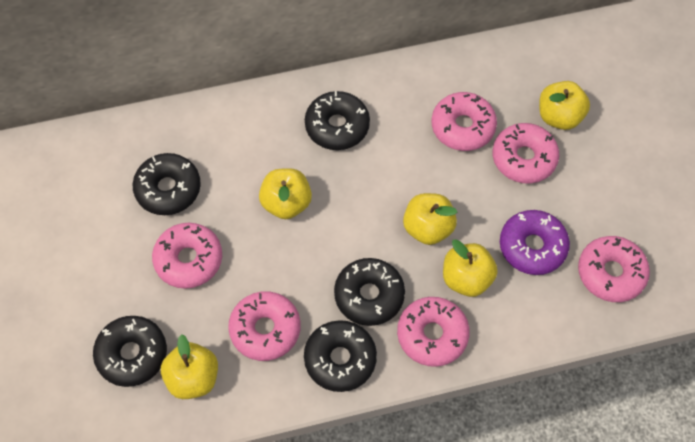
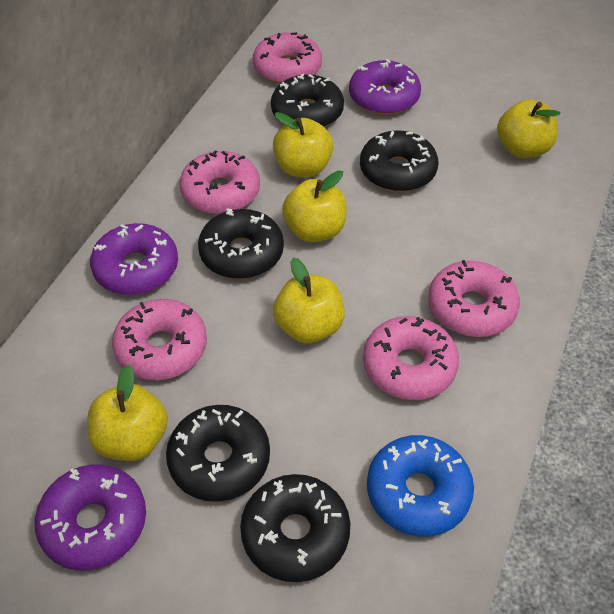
blue donut: 0 -> 1
pink donut: 6 -> 5
purple donut: 1 -> 3

